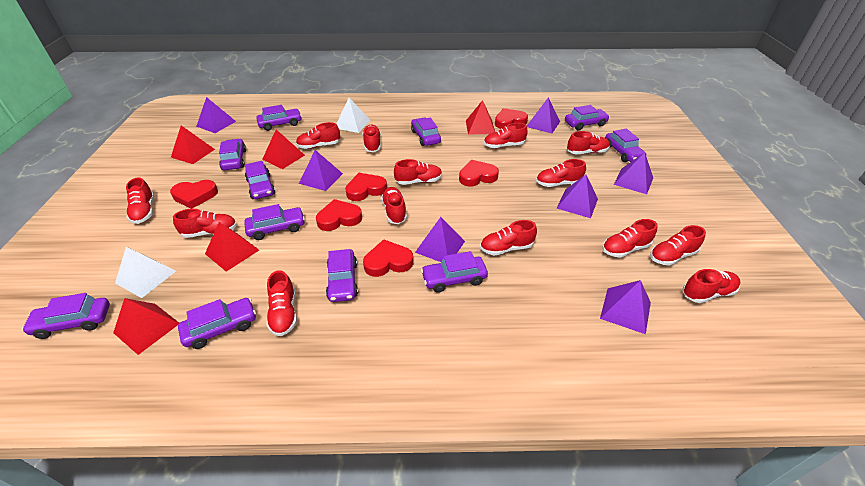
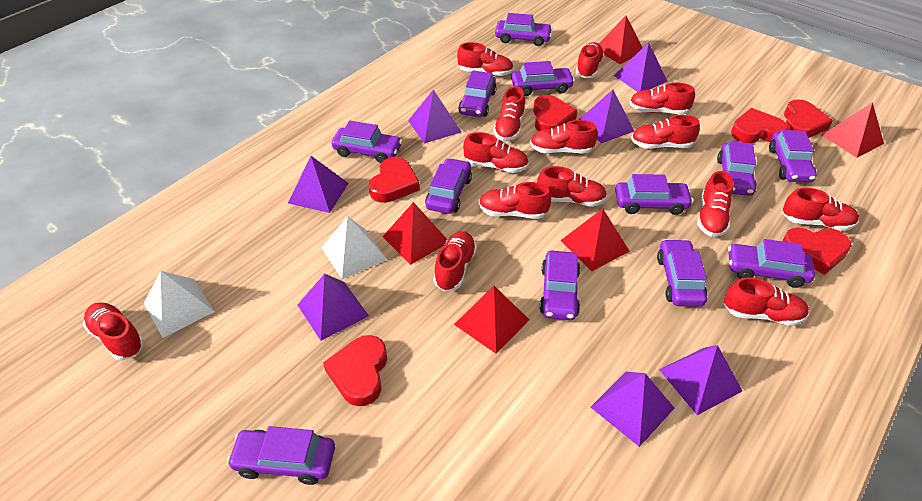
purple car: 11 -> 12

